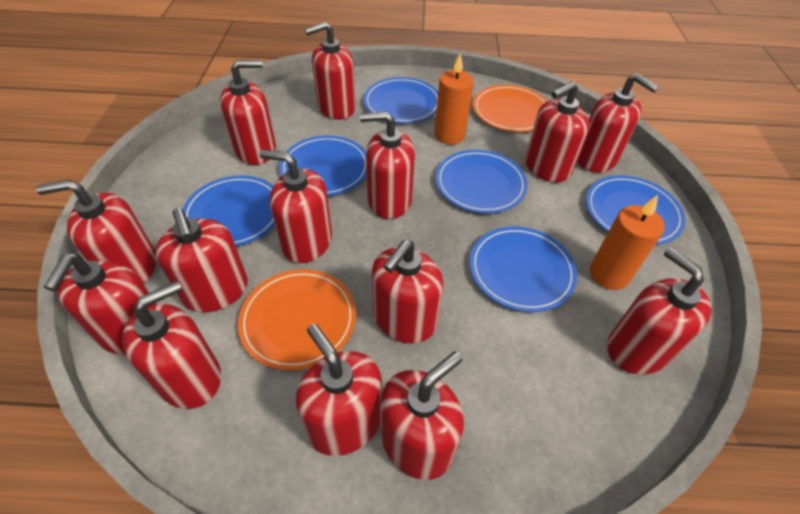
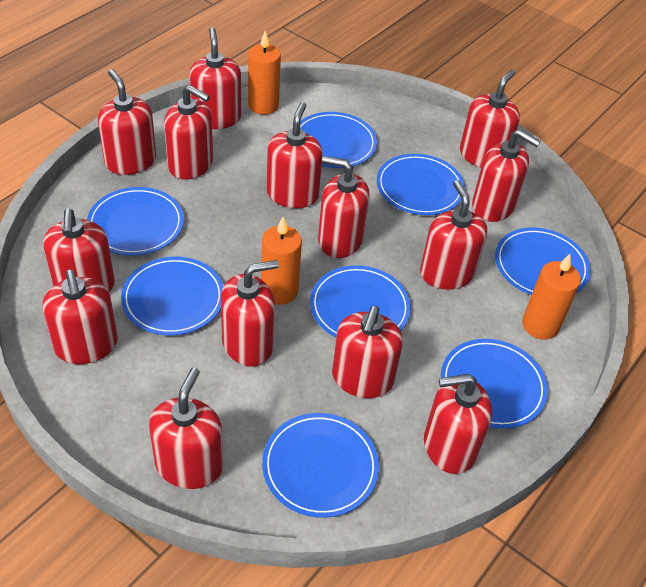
blue plate: 6 -> 8
orange candle: 2 -> 3
orange plate: 2 -> 0

